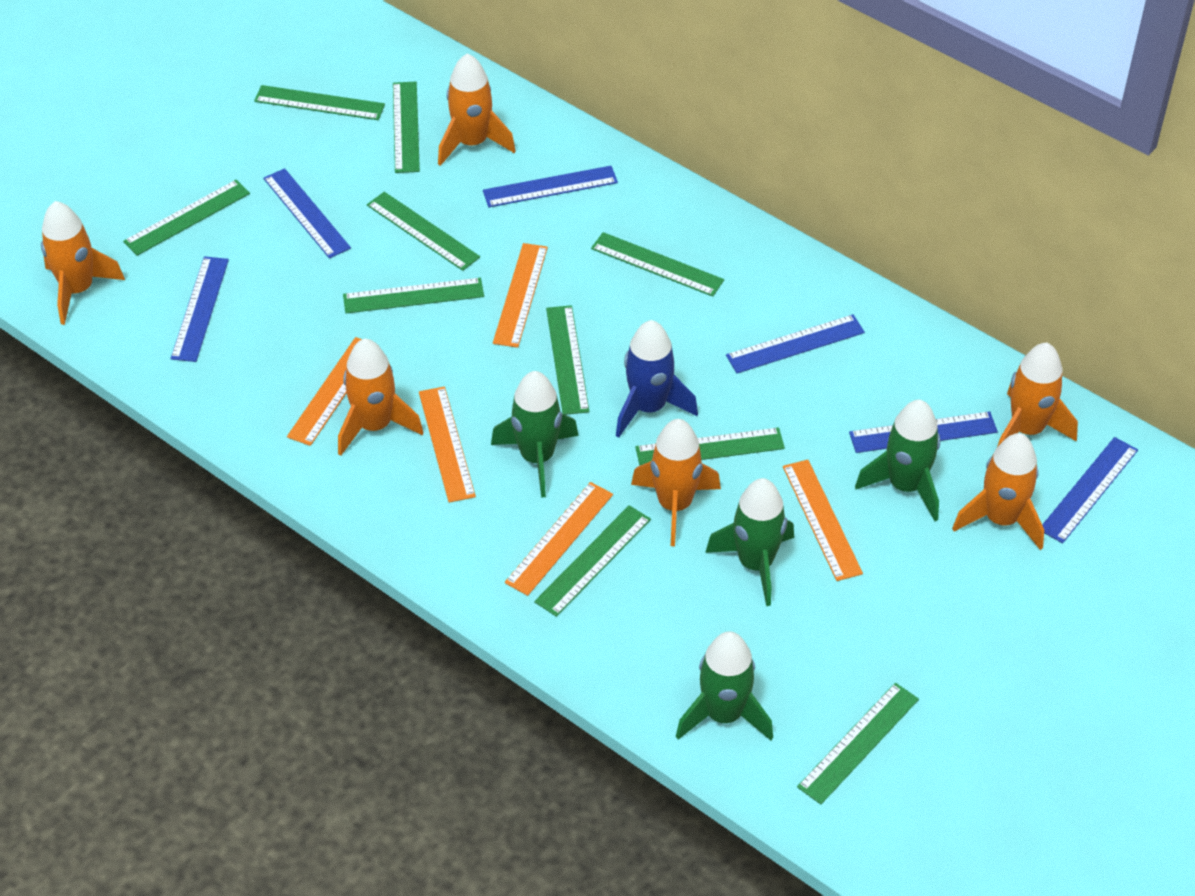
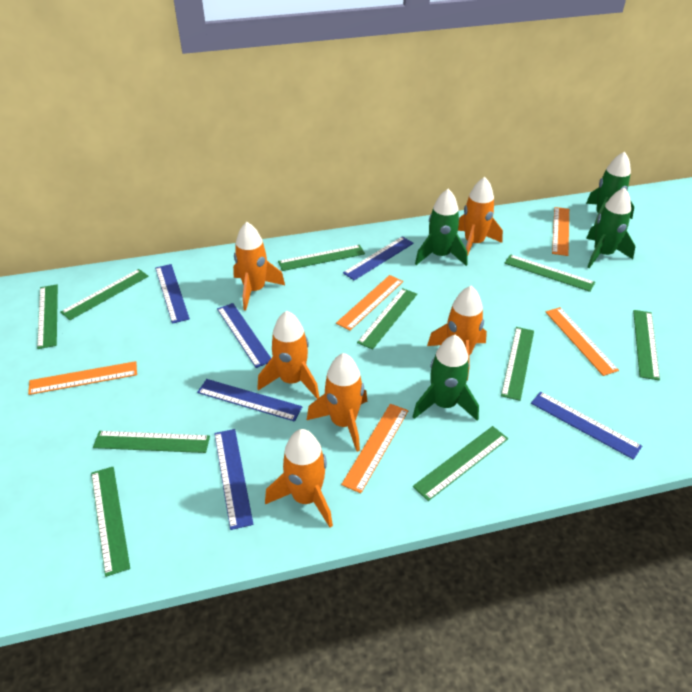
blue rocket: 1 -> 0

